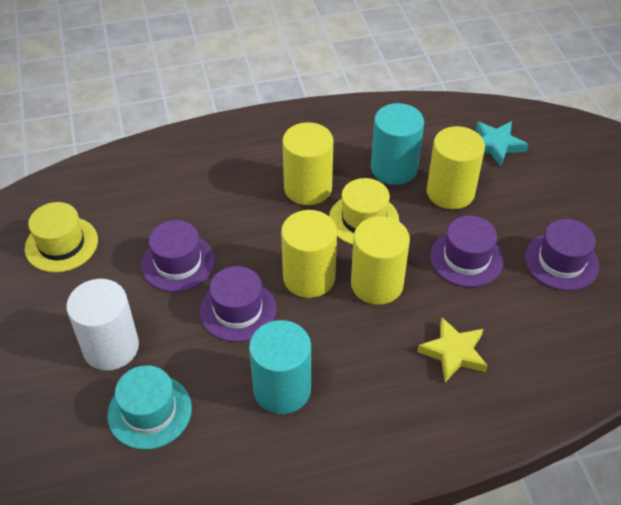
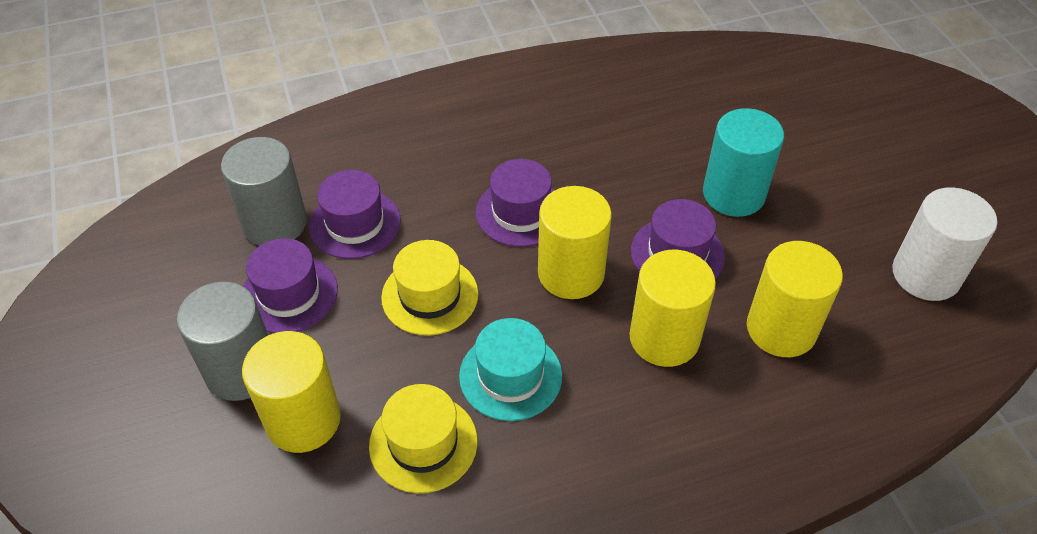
grey cylinder: 0 -> 2
turquoise cylinder: 2 -> 1
turquoise star: 1 -> 0
yellow star: 1 -> 0

